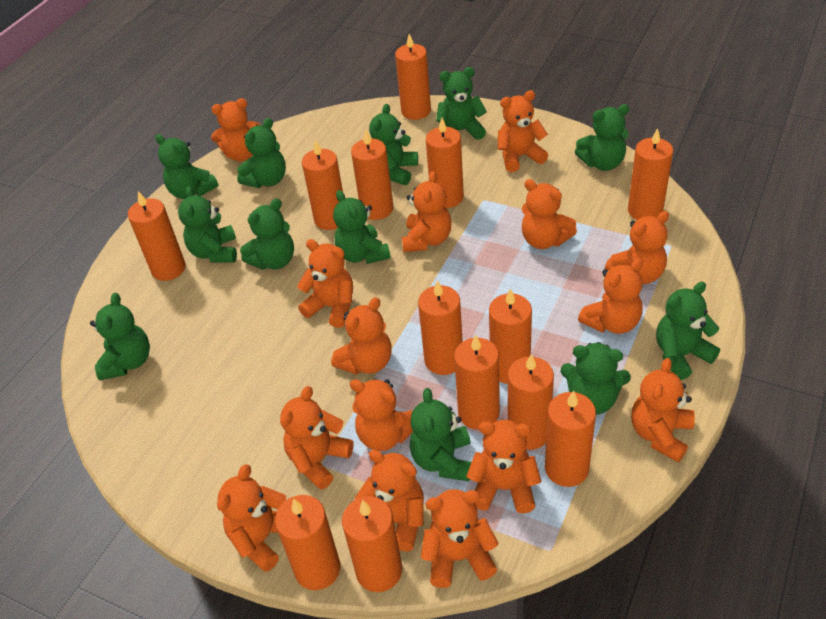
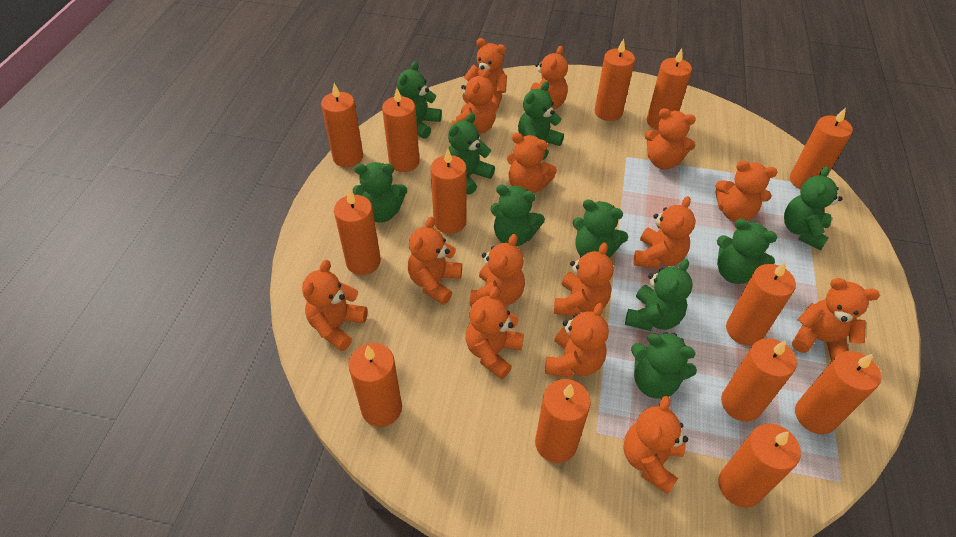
green teddy bear: 12 -> 10

